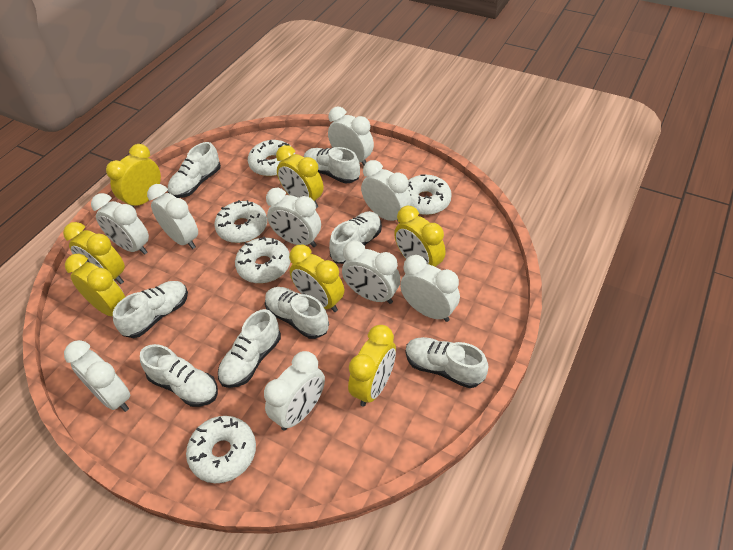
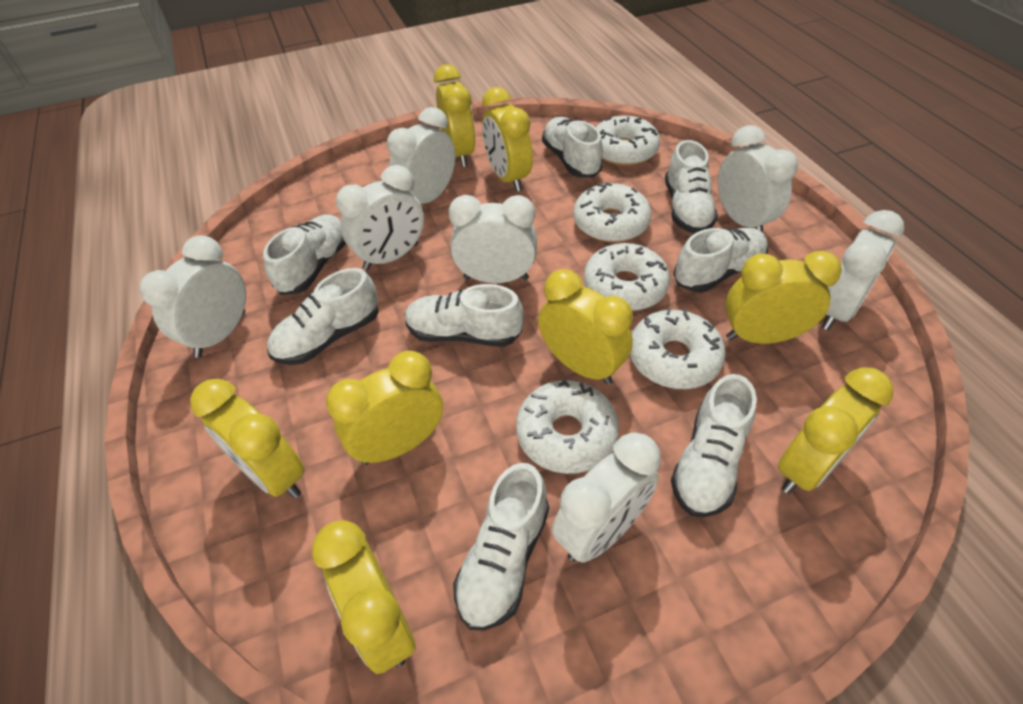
white clock: 9 -> 7
yellow clock: 7 -> 8

